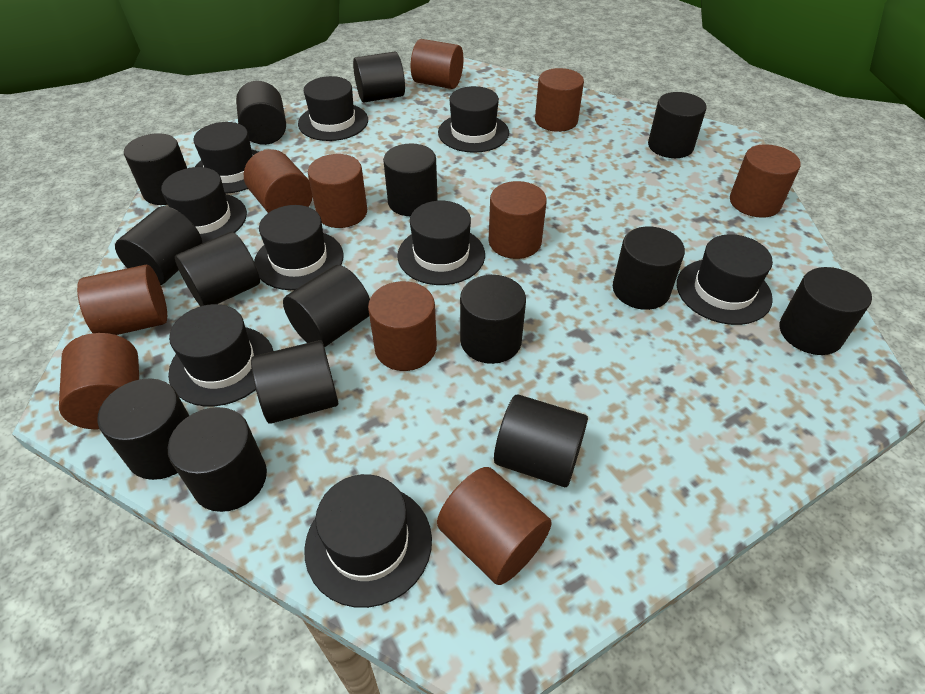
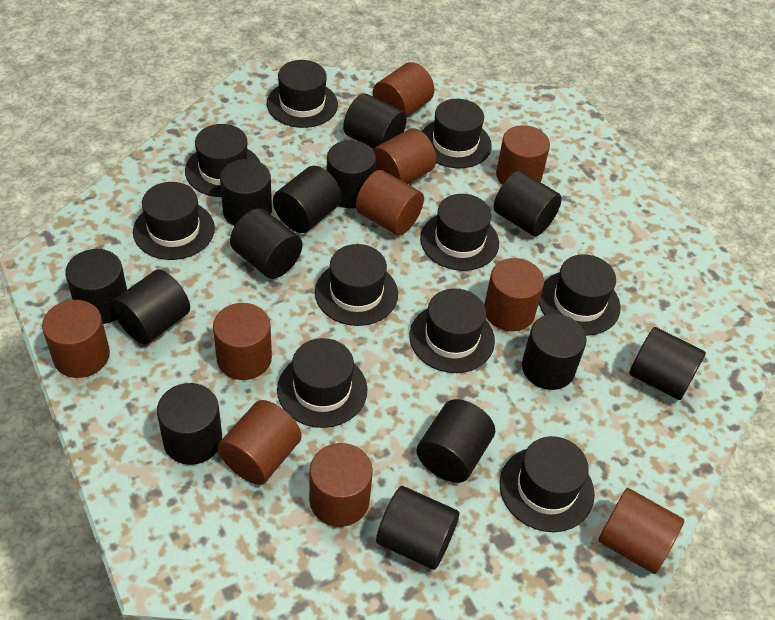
black cylinder: 15 -> 13
black hat: 9 -> 10

